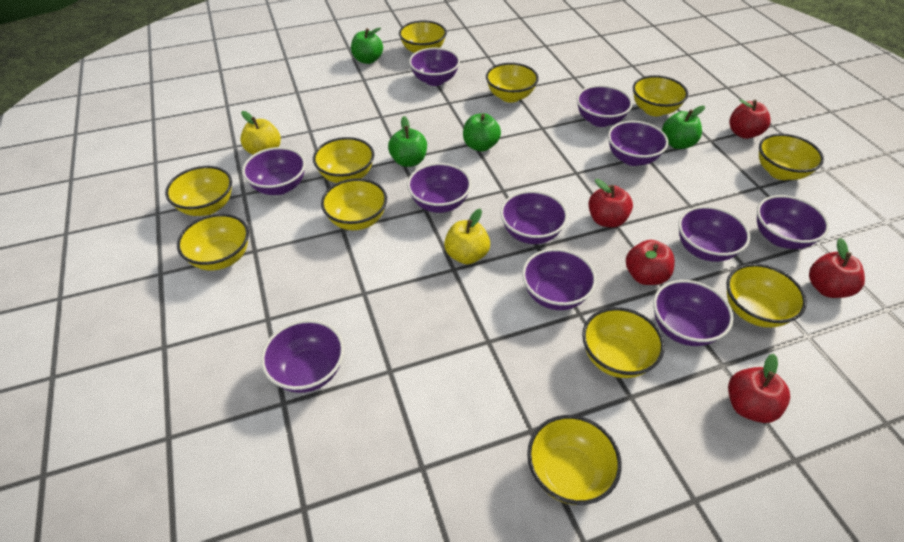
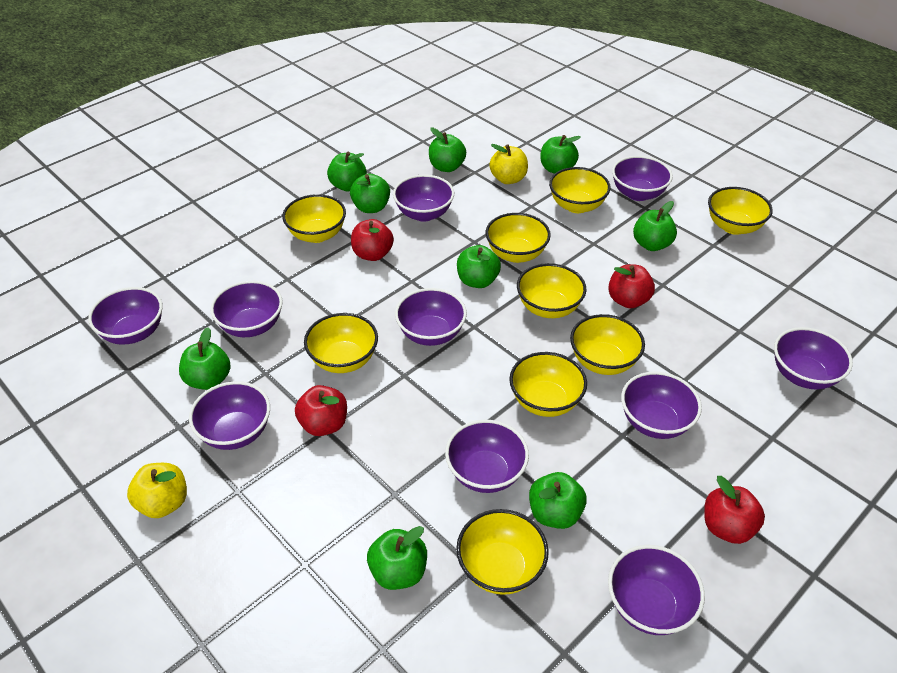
green apple: 4 -> 9
purple bowl: 11 -> 10
red apple: 5 -> 4
yellow bowl: 11 -> 9

